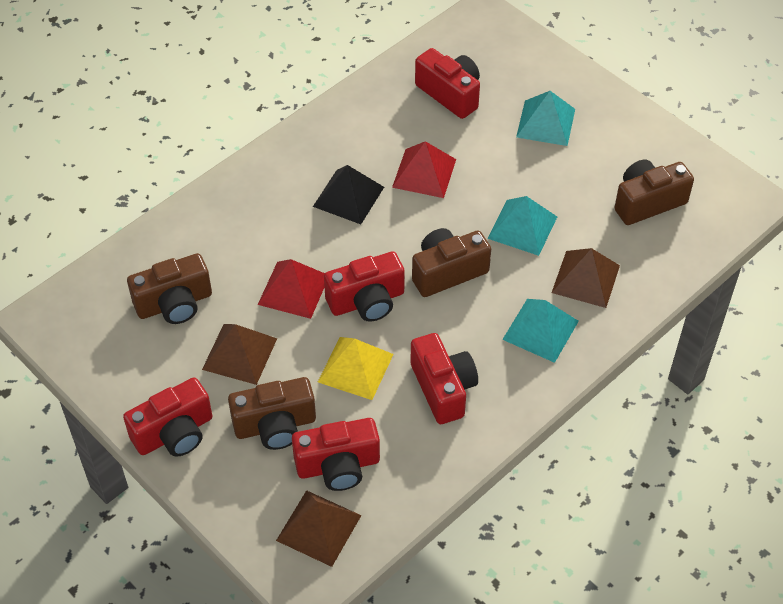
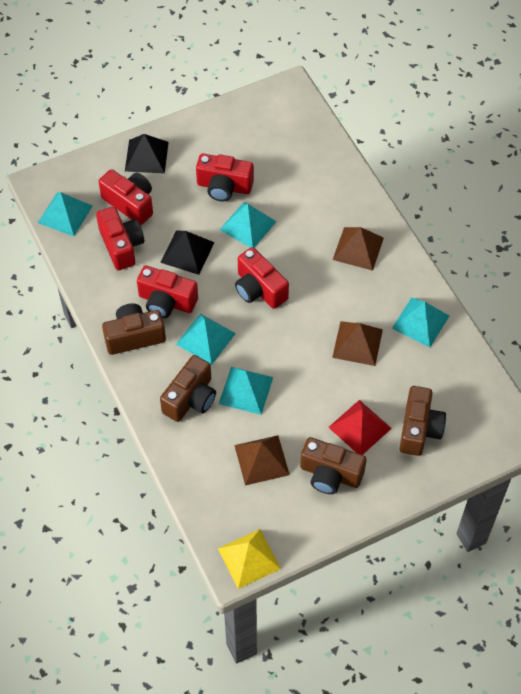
black pyramid: 1 -> 2
red pyramid: 2 -> 1
turquoise pyramid: 3 -> 5

